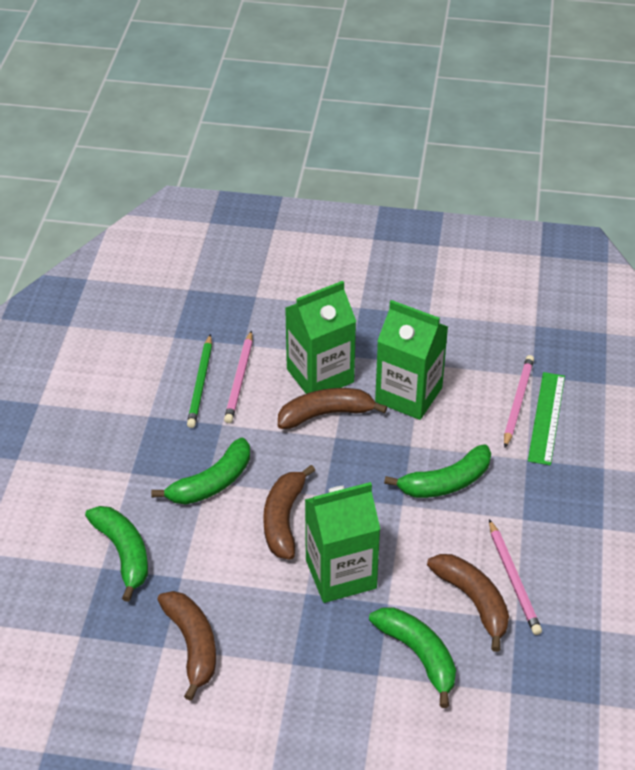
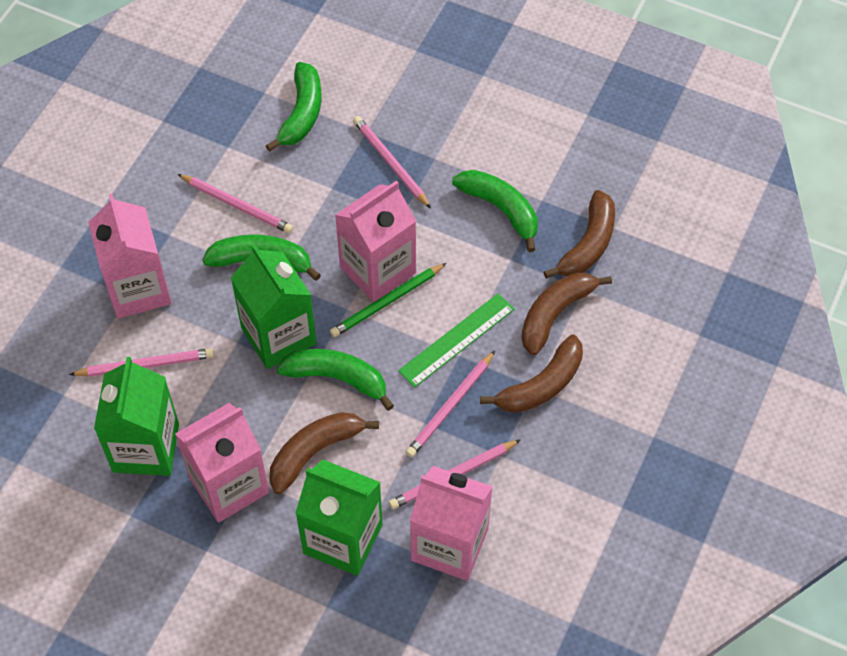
pink carton: 0 -> 4
pink pencil: 3 -> 5

